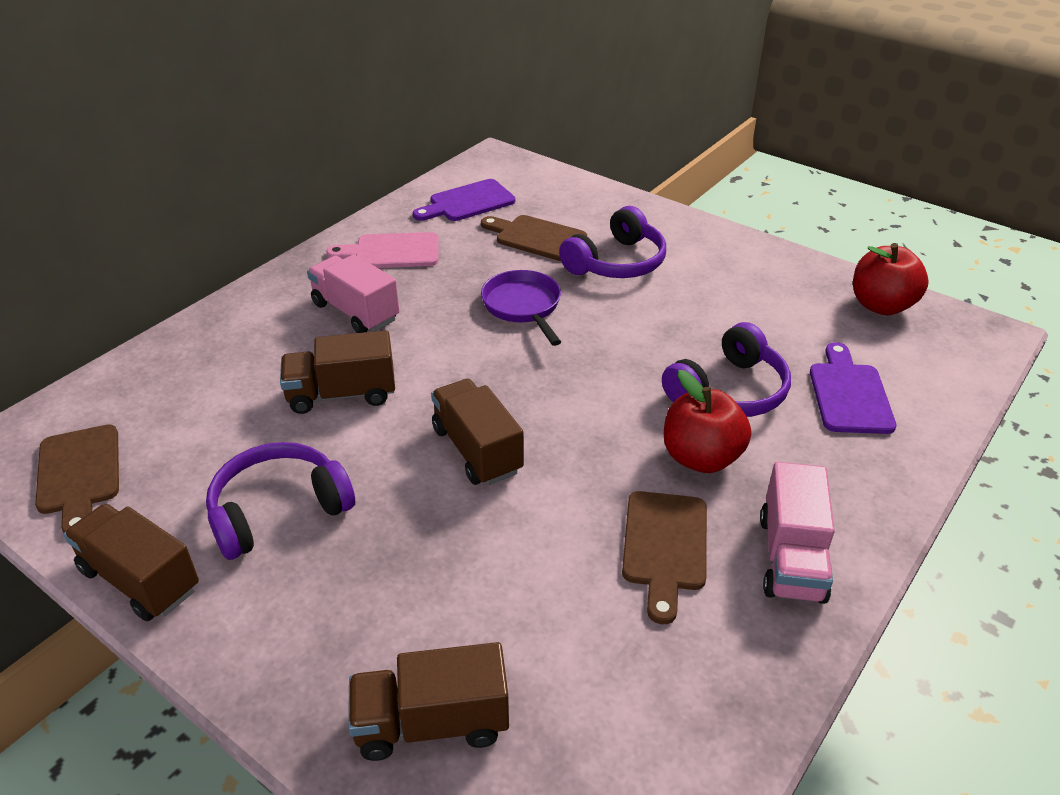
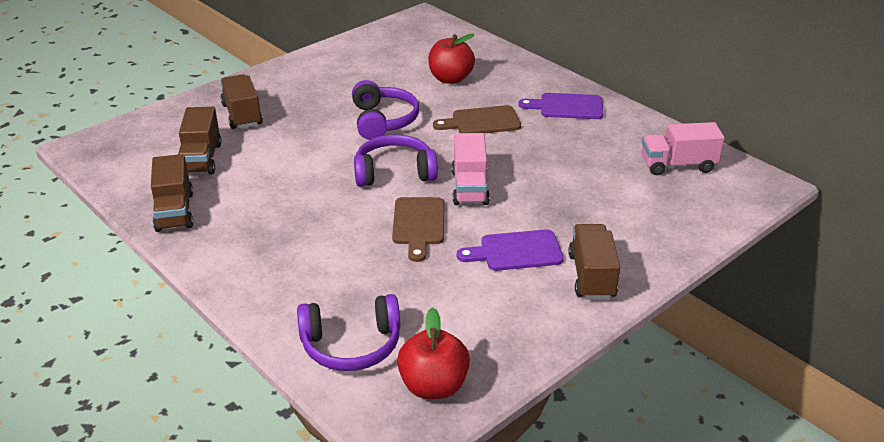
brown cutting board: 3 -> 2
pink cutting board: 1 -> 0
purple pan: 1 -> 0

